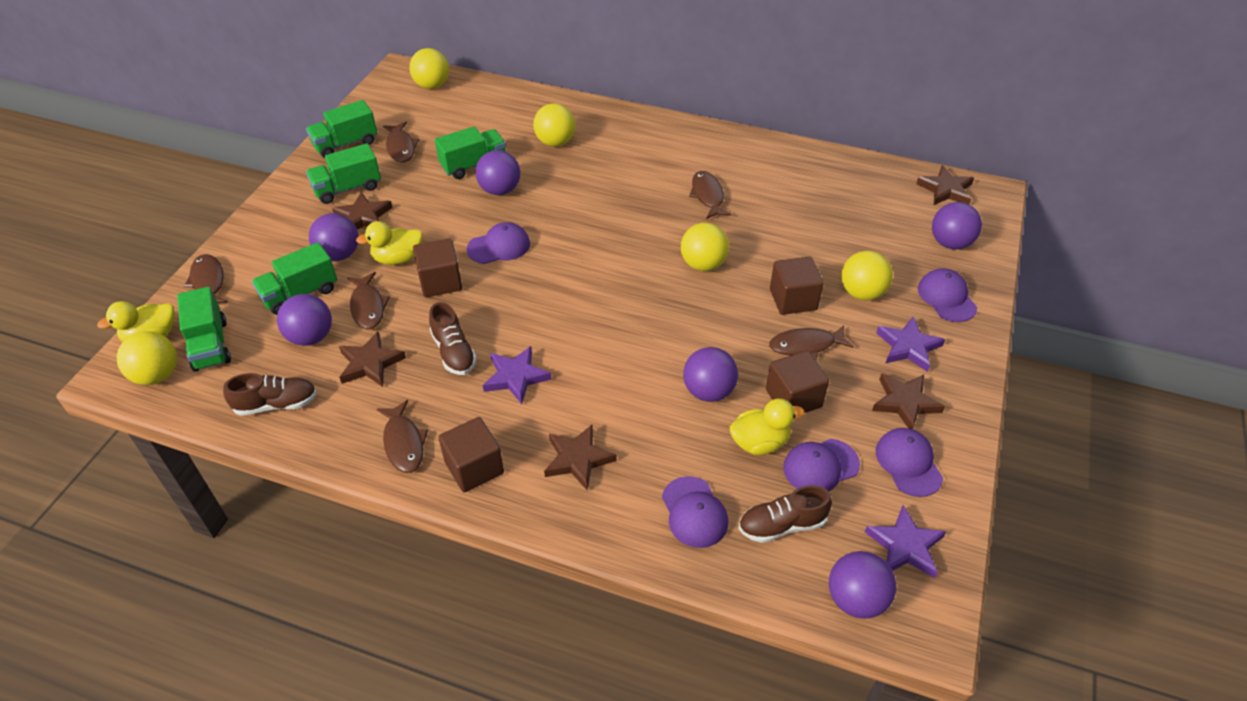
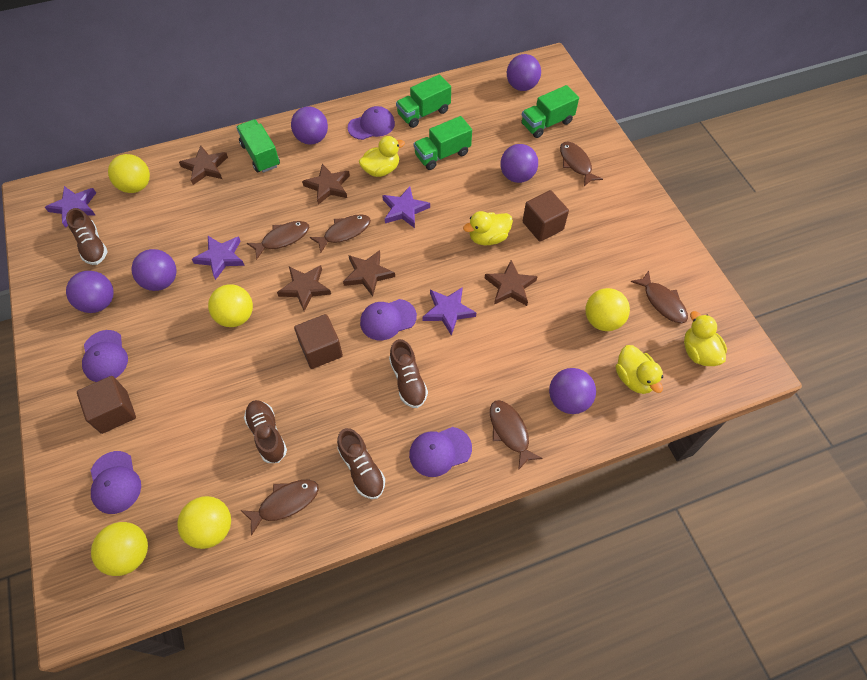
brown cube: 4 -> 3
brown shoe: 3 -> 4
green truck: 5 -> 4
purple star: 3 -> 4
yellow duck: 3 -> 4

